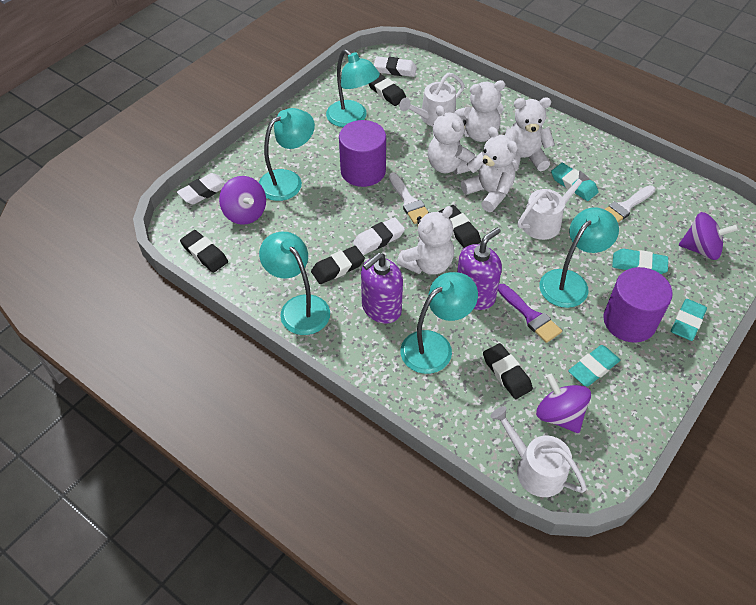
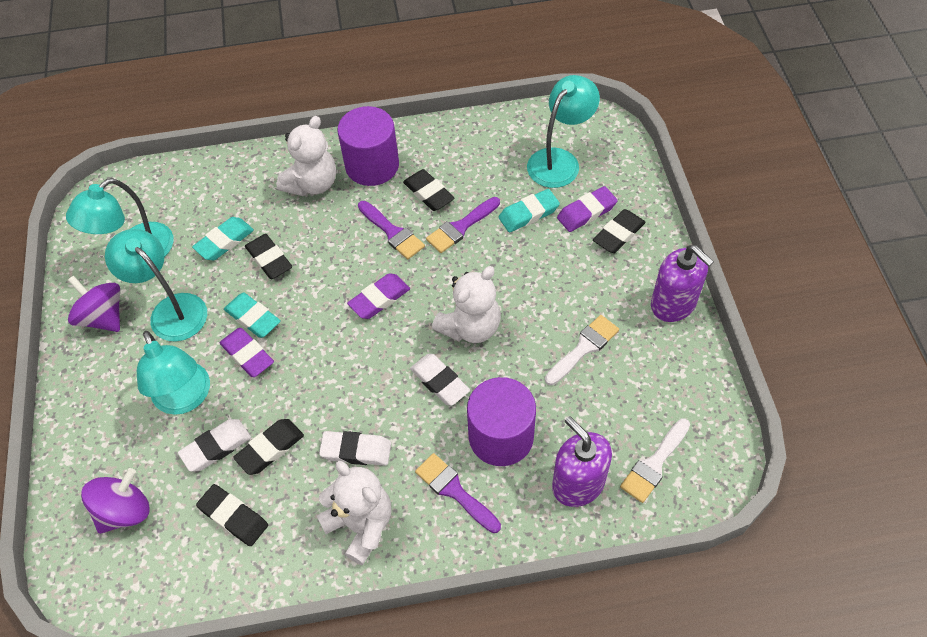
purple brush: 1 -> 3
purple eraser: 0 -> 3
purple spinning top: 3 -> 2
turquoise eraser: 4 -> 3
turquoise lamp: 5 -> 4
white teddy bear: 5 -> 3
white watering can: 3 -> 0

